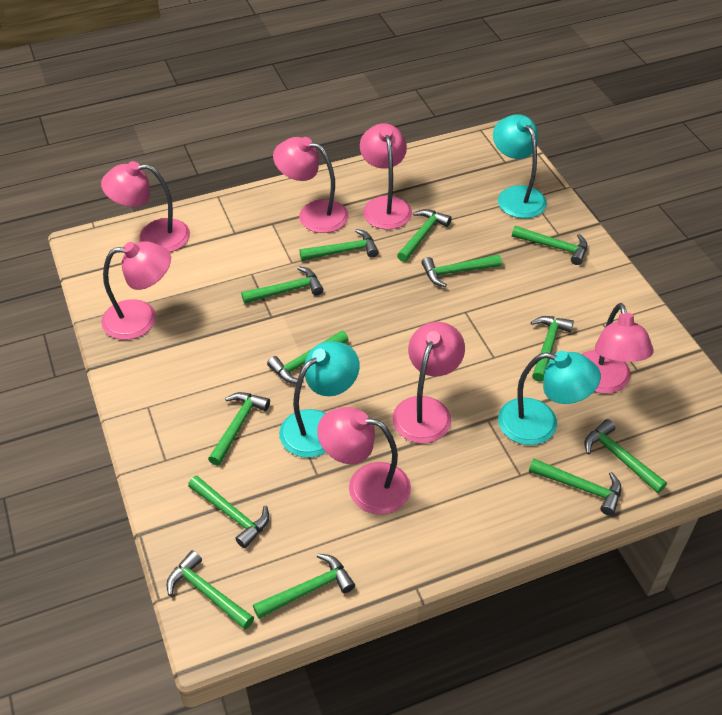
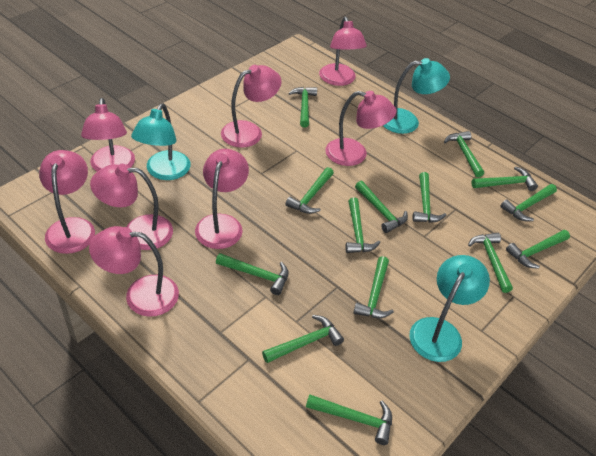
green hammer: 13 -> 14
pink lamp: 7 -> 8

